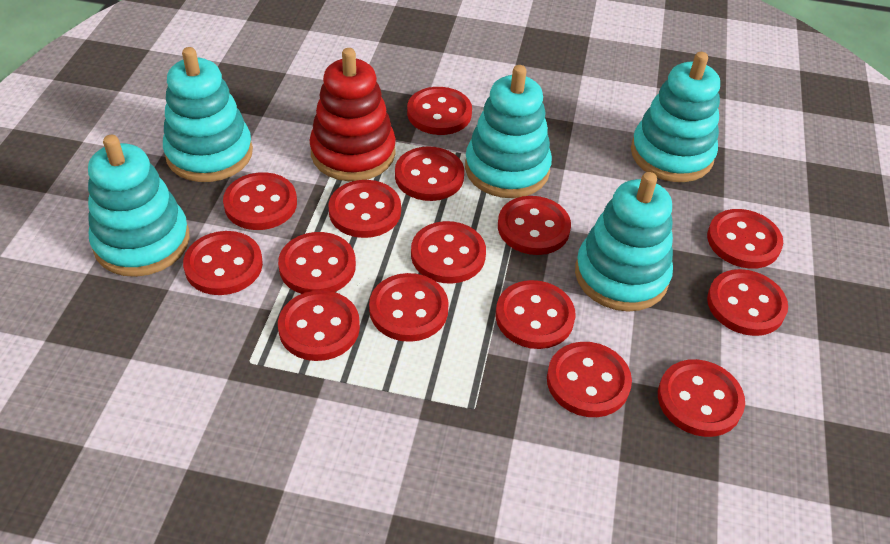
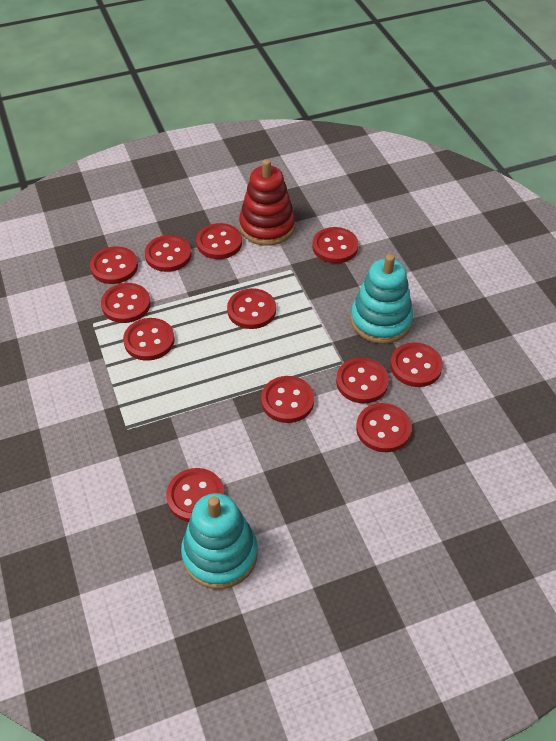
red button: 15 -> 12
turquoise stacking toy: 5 -> 2

